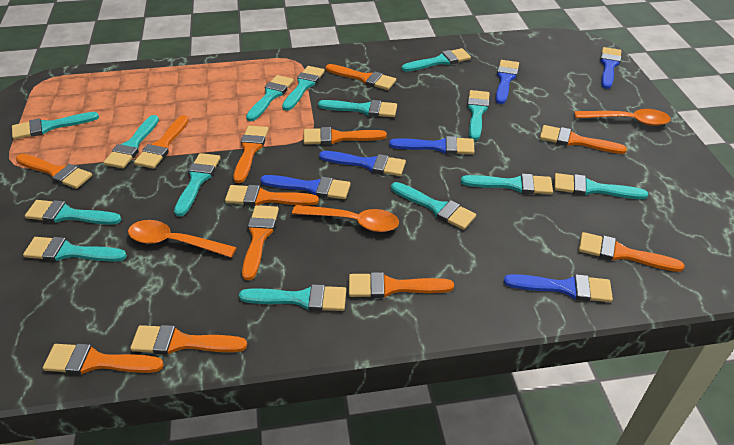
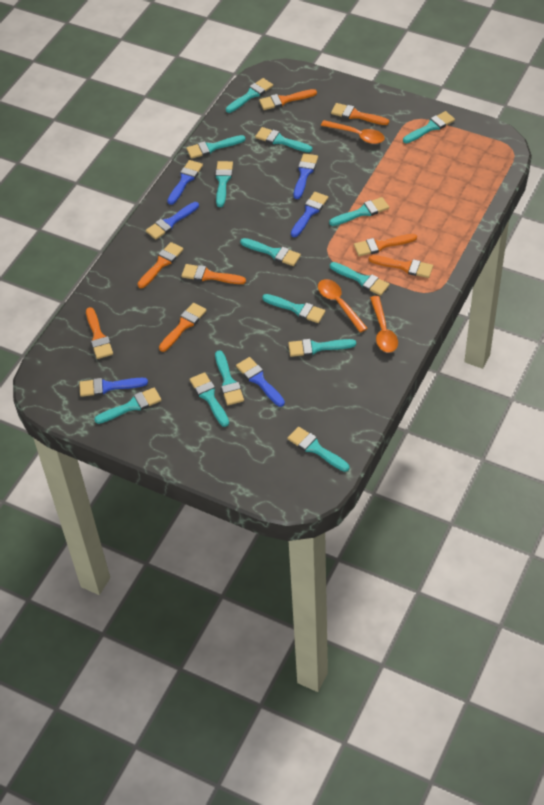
orange brush: 12 -> 8

